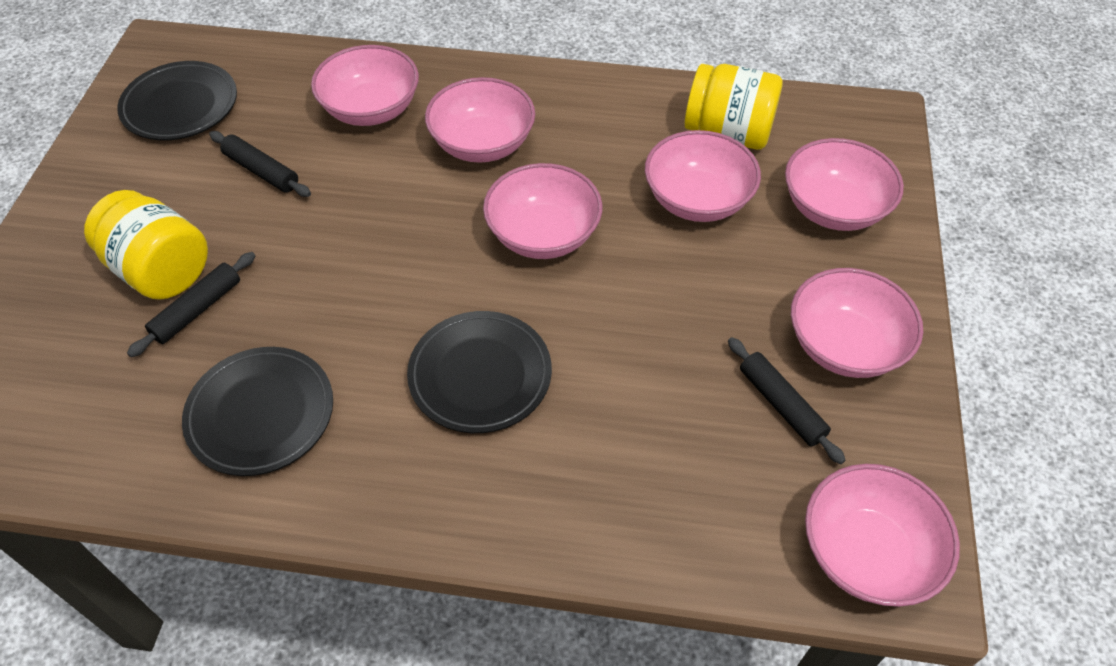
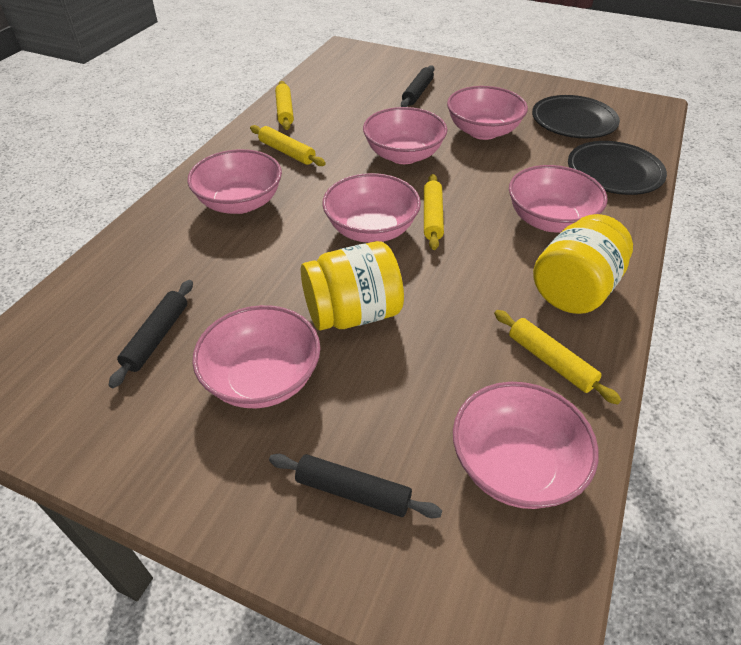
black plate: 3 -> 2
yellow rolling pin: 0 -> 4

